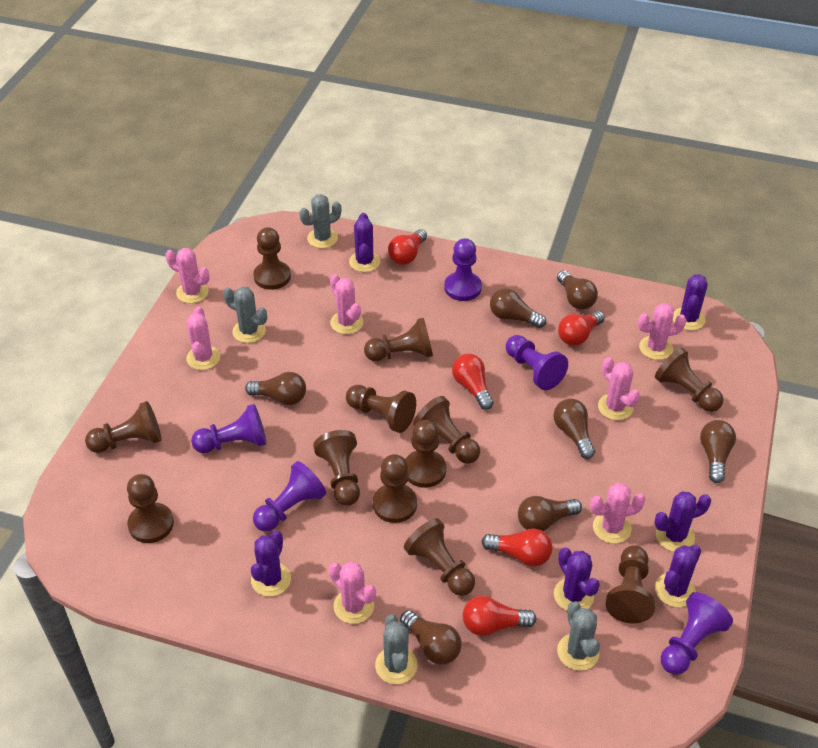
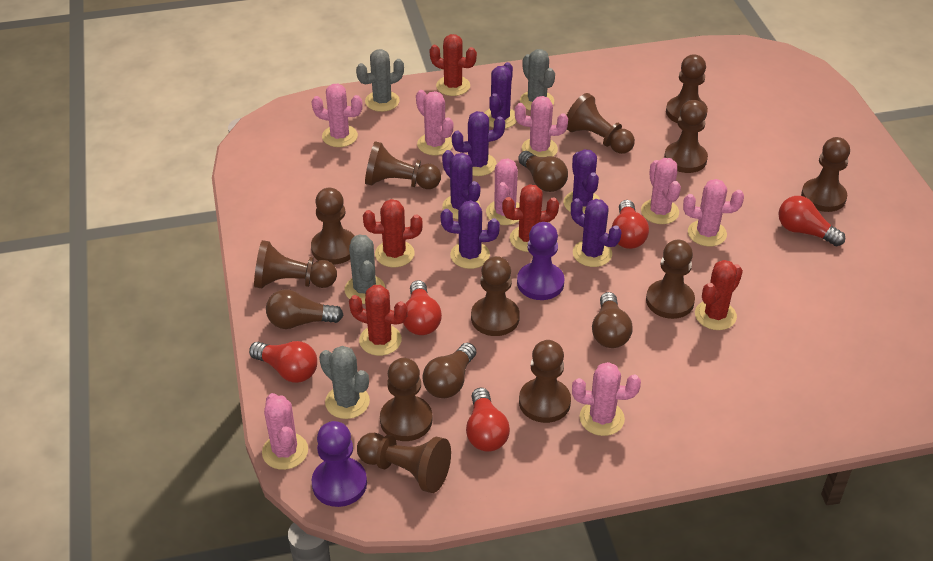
brown light bulb: 7 -> 4
pink cactus: 7 -> 8
purple pawn: 5 -> 2
red cactus: 0 -> 5

